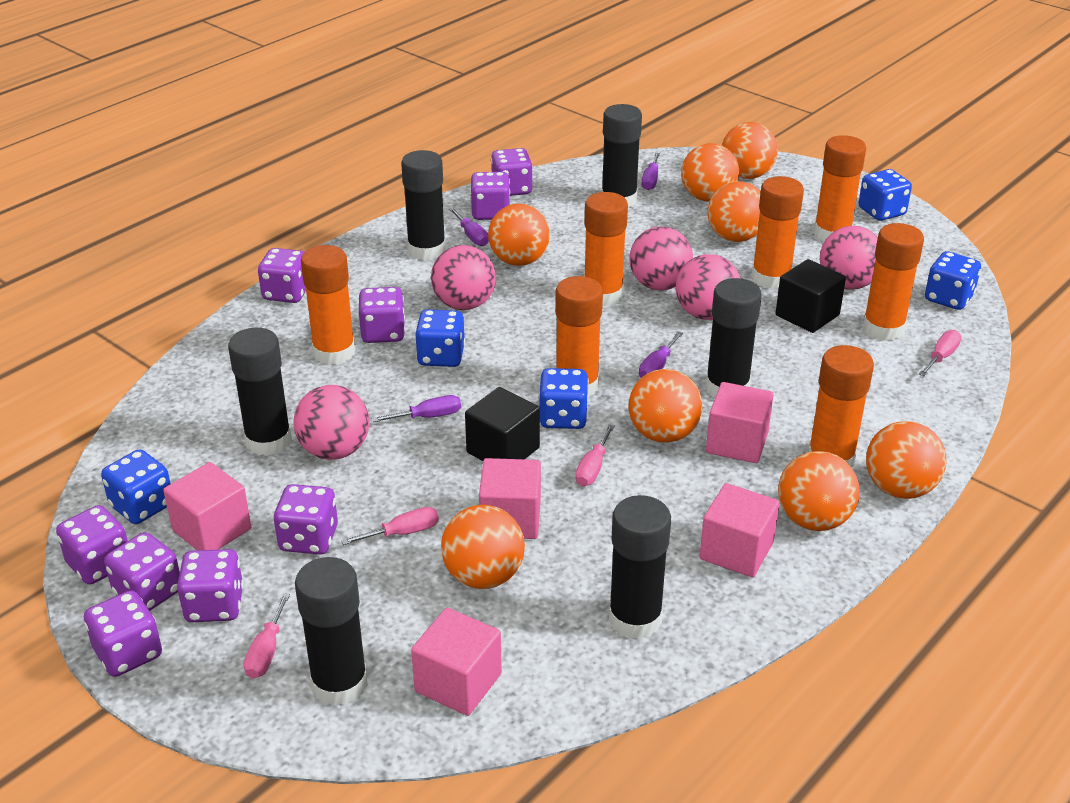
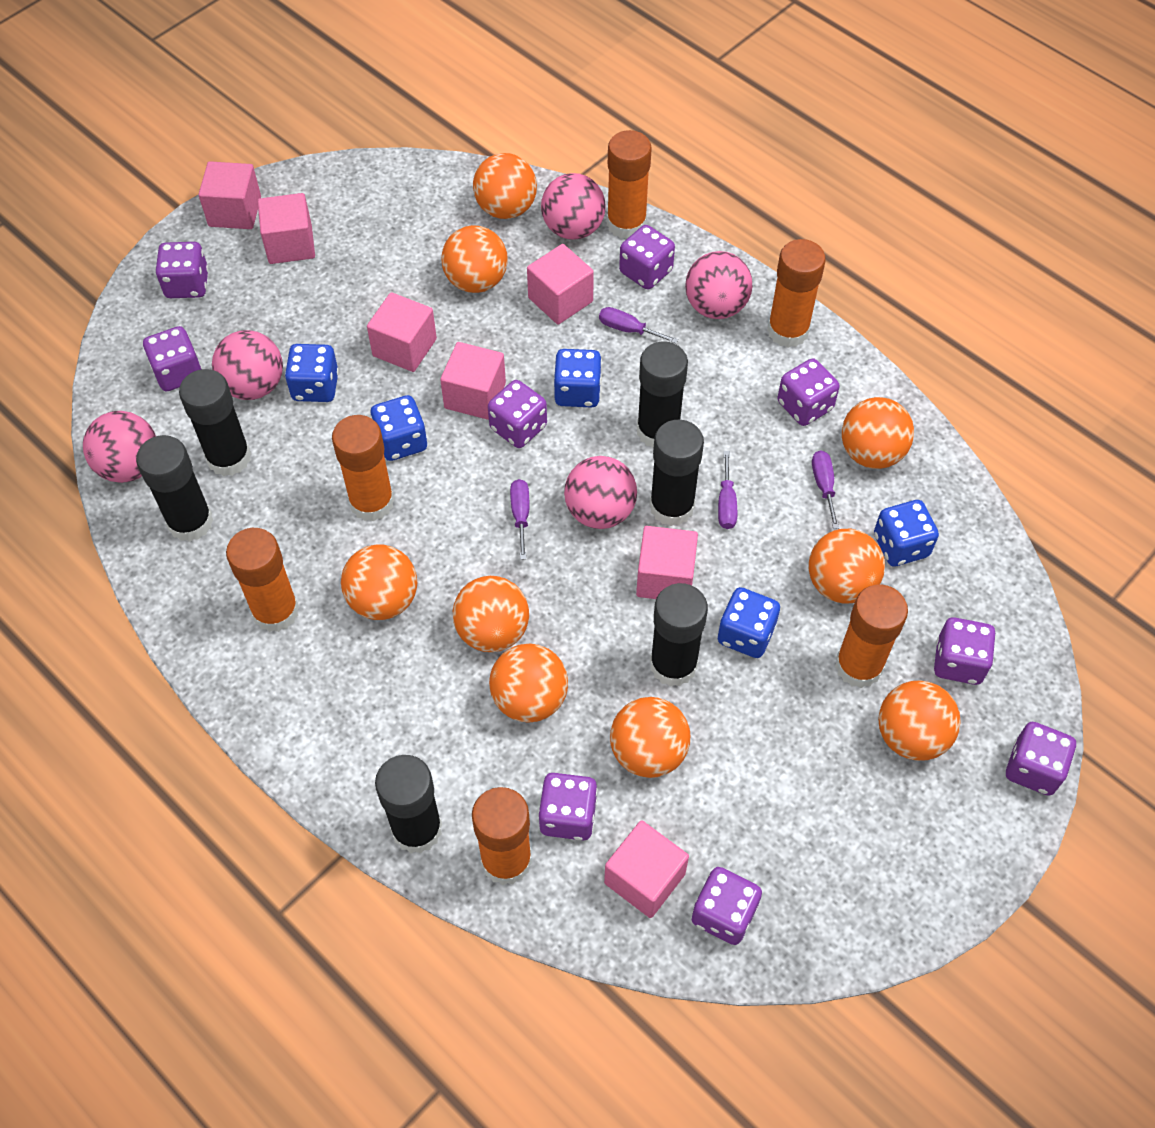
black cube: 2 -> 0
orange ball: 8 -> 9
orange glue stick: 7 -> 6
pink cube: 5 -> 7
pink screwdriver: 4 -> 0

